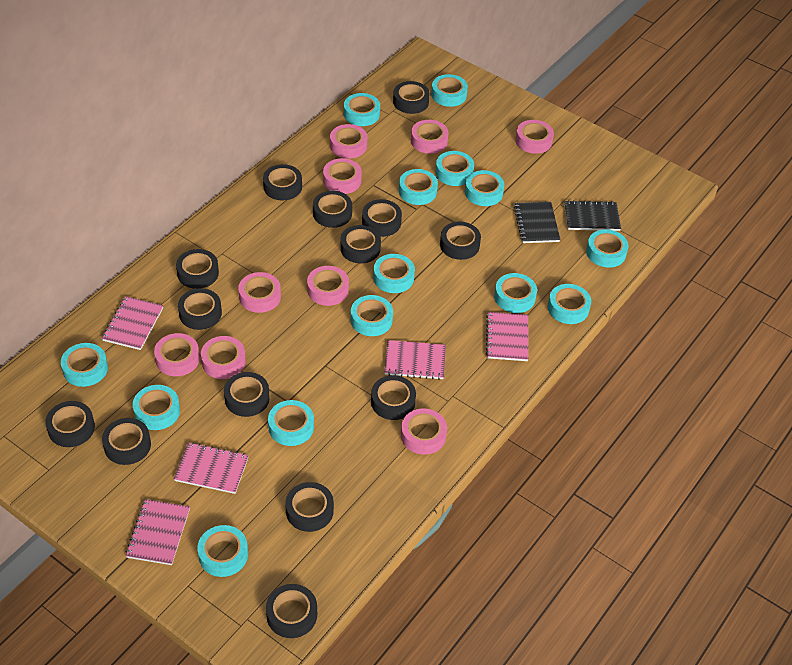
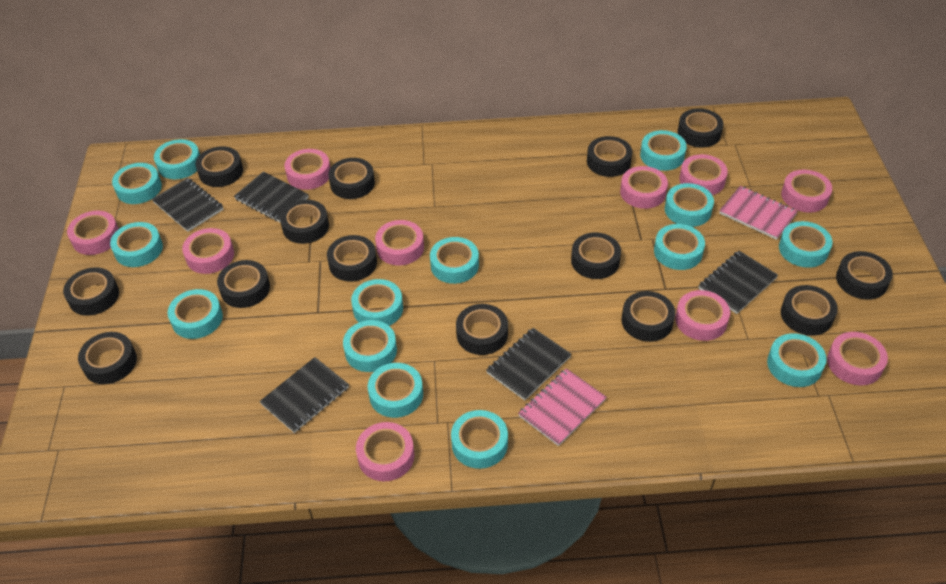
black notebook: 2 -> 5
pink notebook: 5 -> 2
pink tape: 9 -> 10

